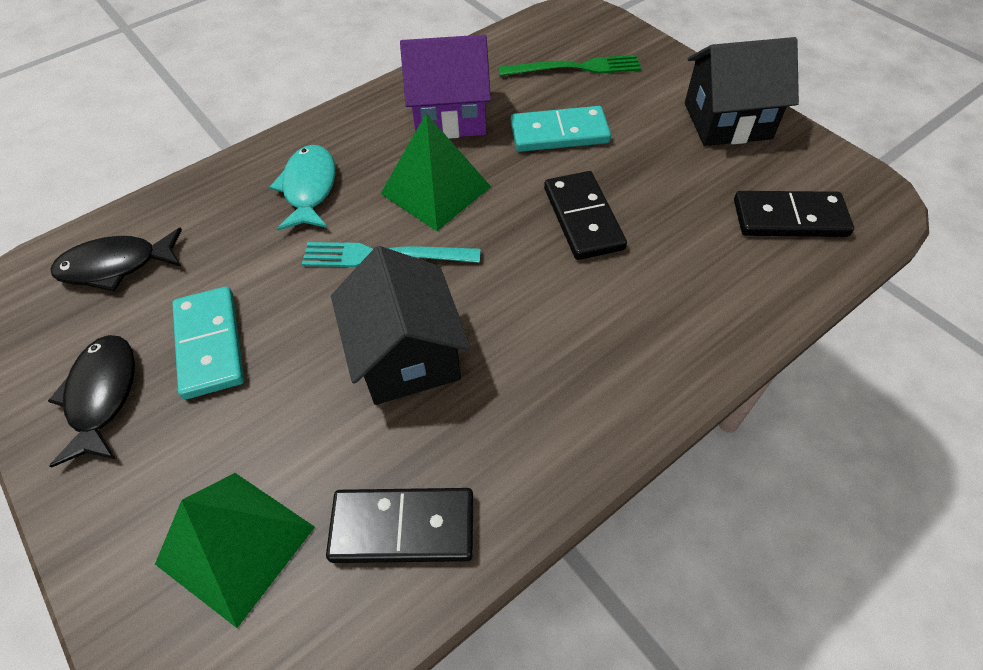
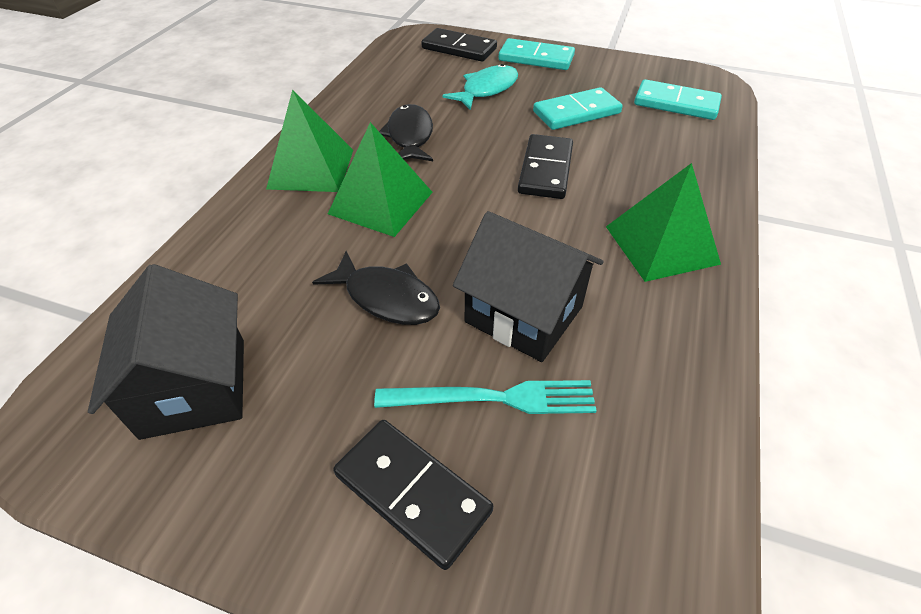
green fork: 1 -> 0
green pyramid: 2 -> 3
purple house: 1 -> 0
turquoise domino: 2 -> 3

